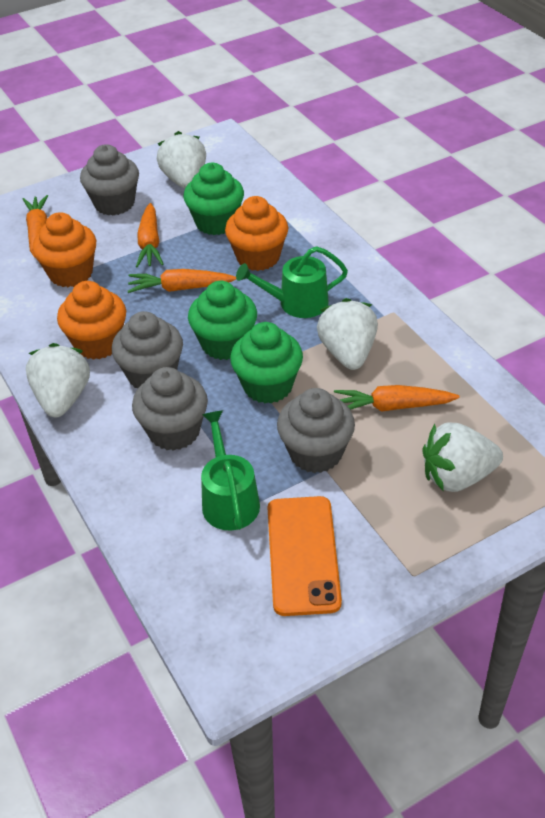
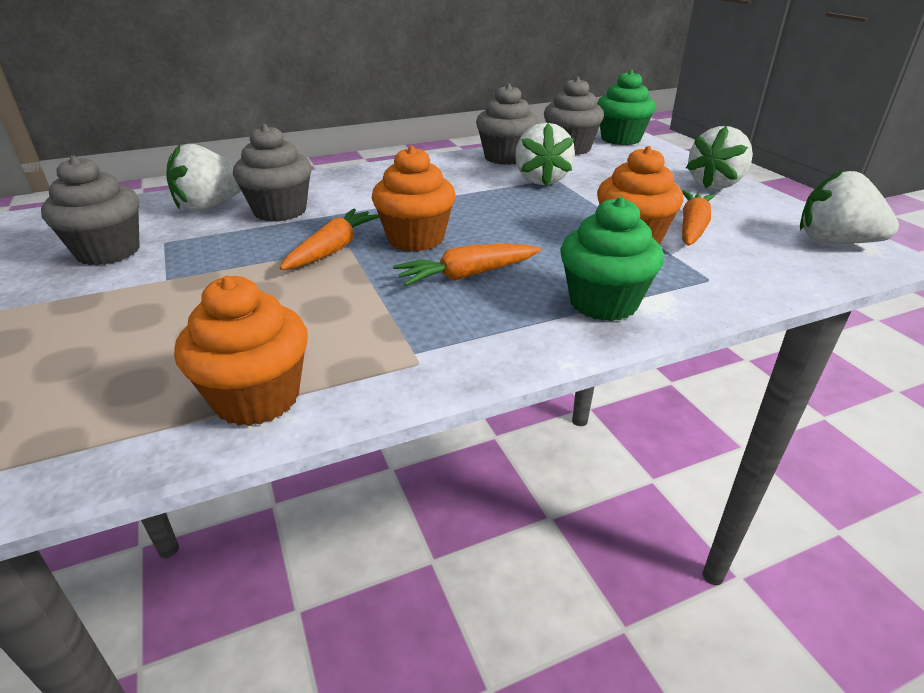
green cupcake: 3 -> 2
green watering can: 2 -> 0
orange carrot: 4 -> 3
orange phone: 1 -> 0

